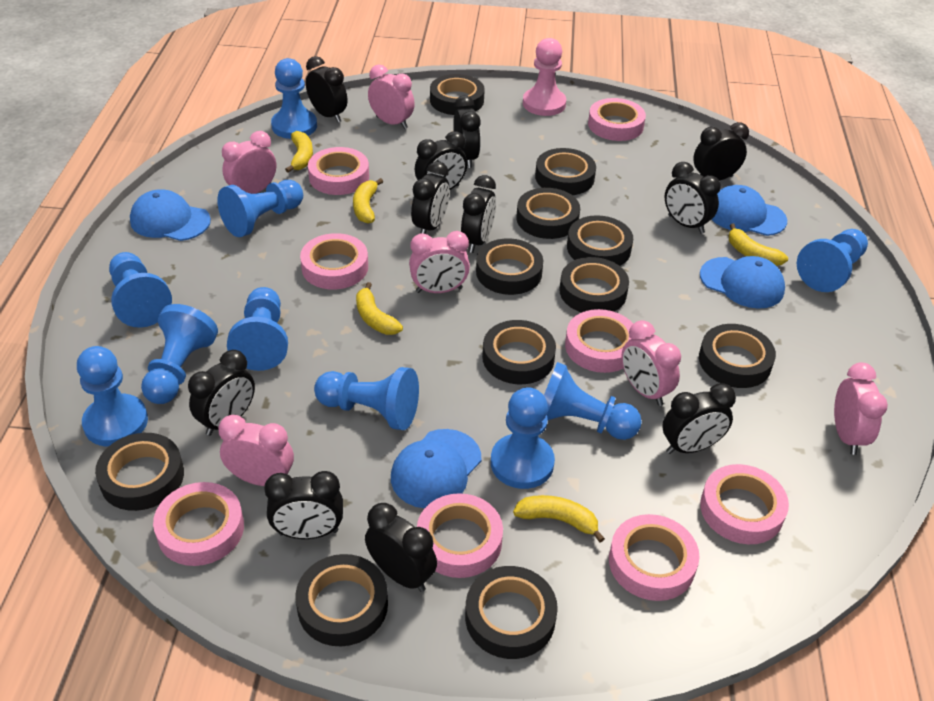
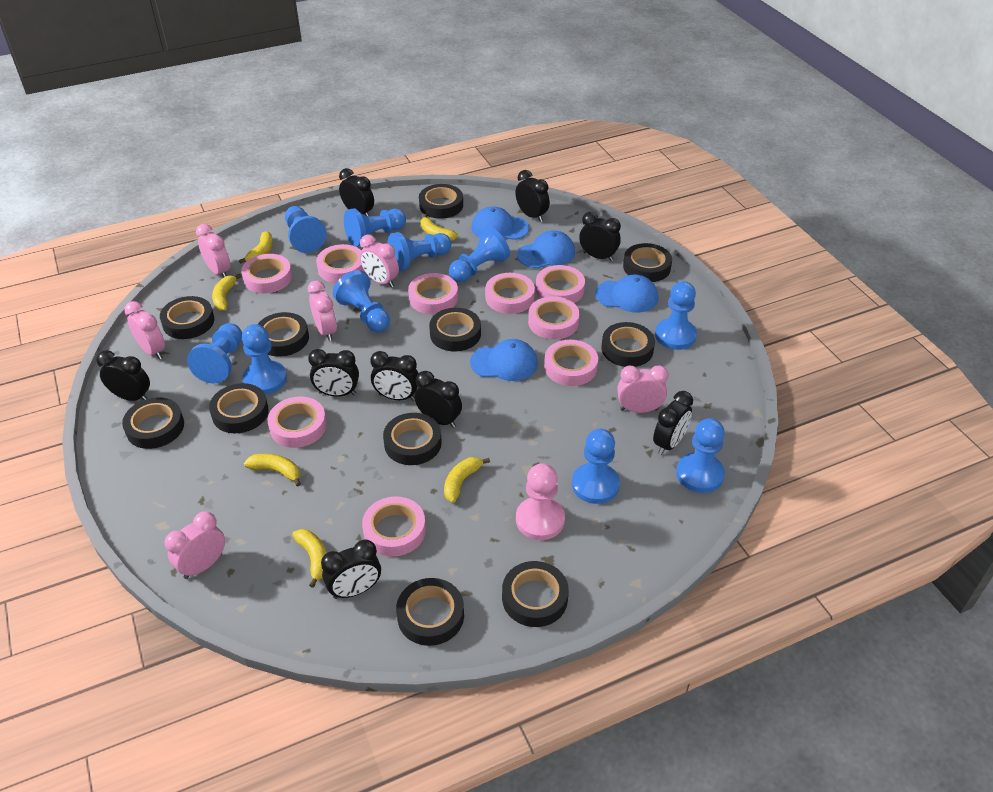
black clock: 11 -> 9
pink tape: 8 -> 9
yellow banana: 5 -> 6

